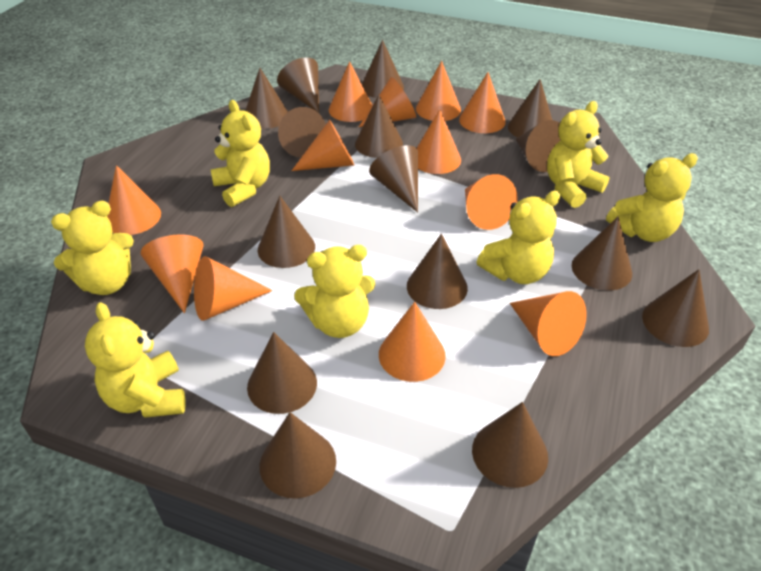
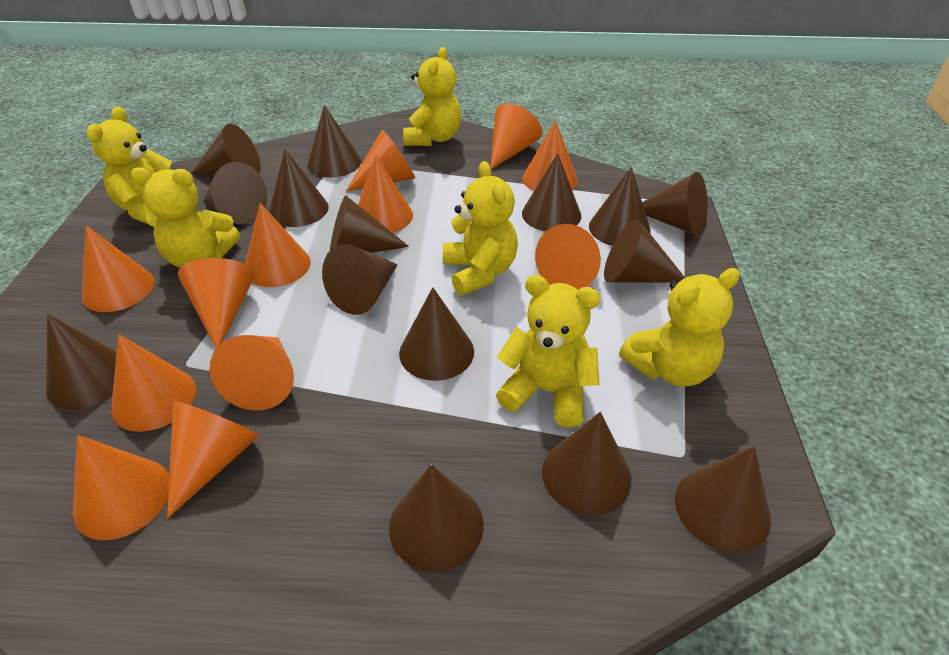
yellow teddy bear: 7 -> 6

